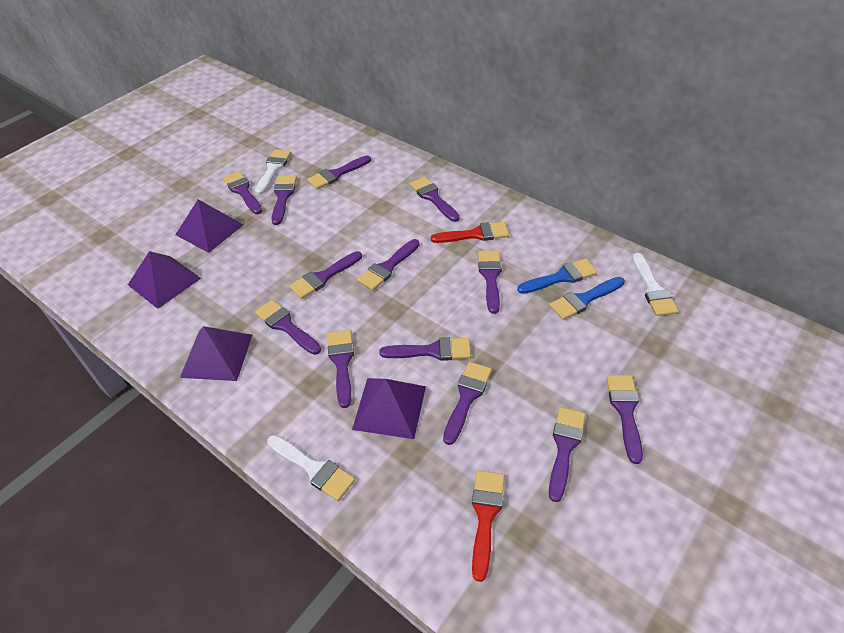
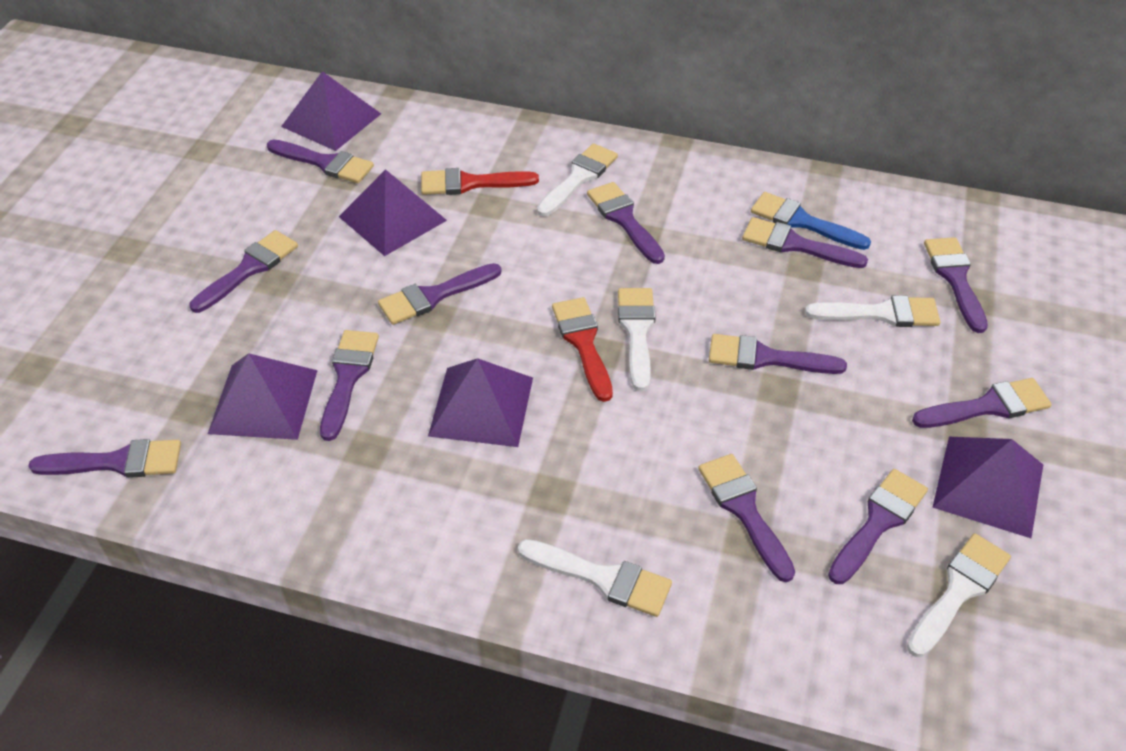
blue brush: 2 -> 1
purple brush: 13 -> 12
purple pyramid: 4 -> 5
white brush: 3 -> 5

